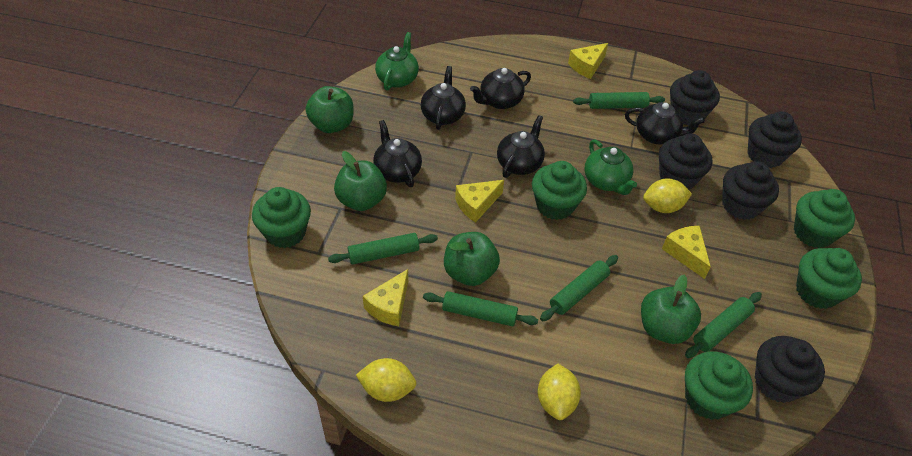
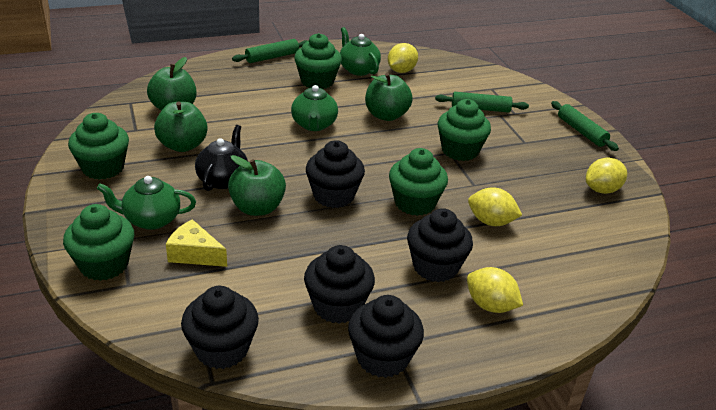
black teapot: 5 -> 1
green rolling pin: 5 -> 3
green teapot: 2 -> 3
yellow cheese: 4 -> 1
yellow lemon: 3 -> 4

